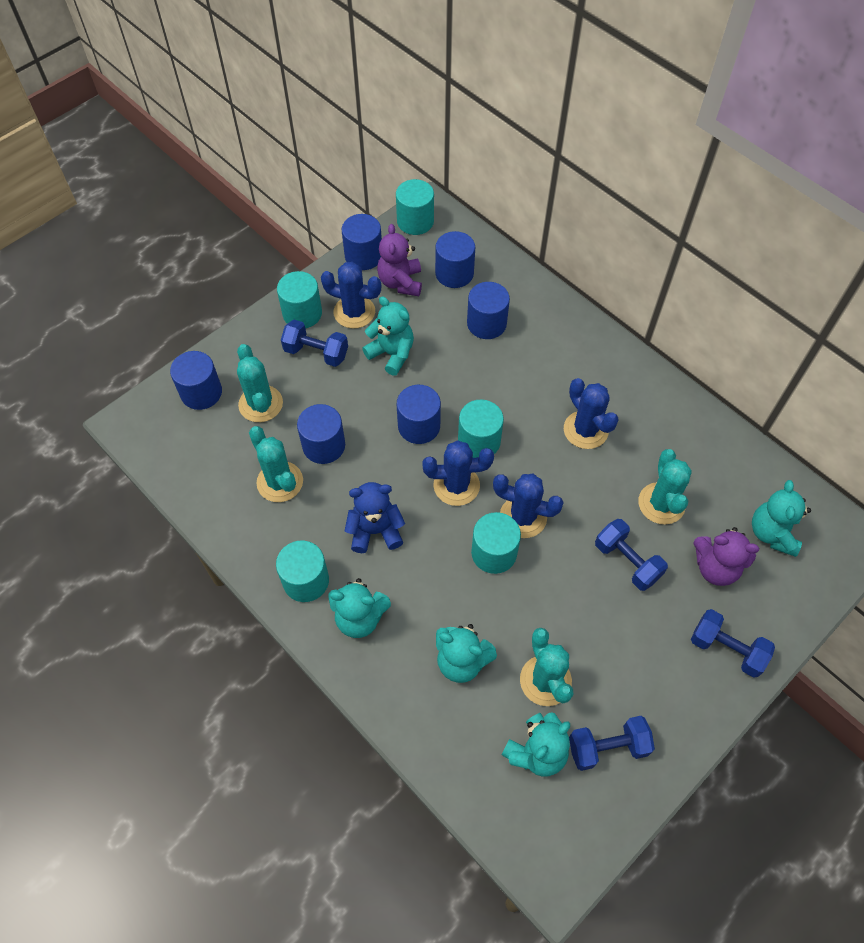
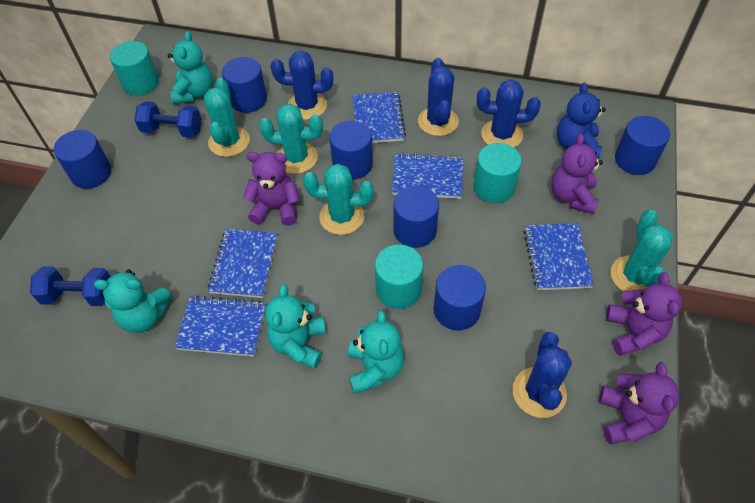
blue dumbbell: 4 -> 2
blue notebook: 0 -> 5
purple teddy bear: 2 -> 4
turquoise cylinder: 5 -> 3
turquoise teddy bear: 5 -> 4

